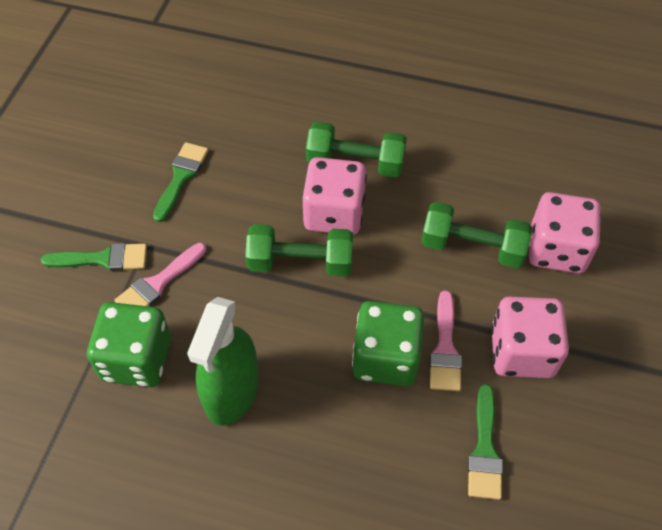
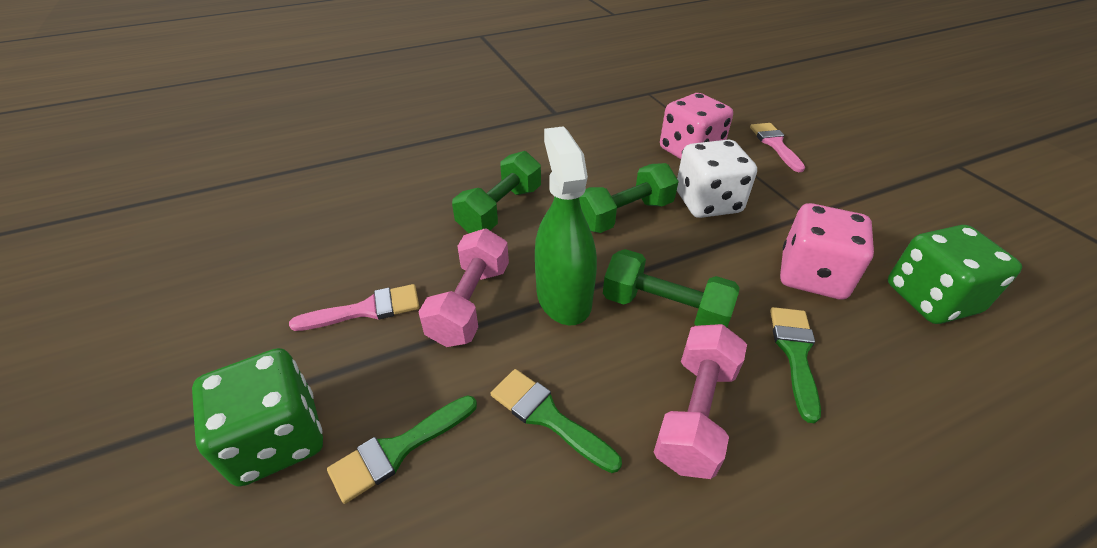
pink dice: 3 -> 2
pink dumbbell: 0 -> 2
white dice: 0 -> 1

